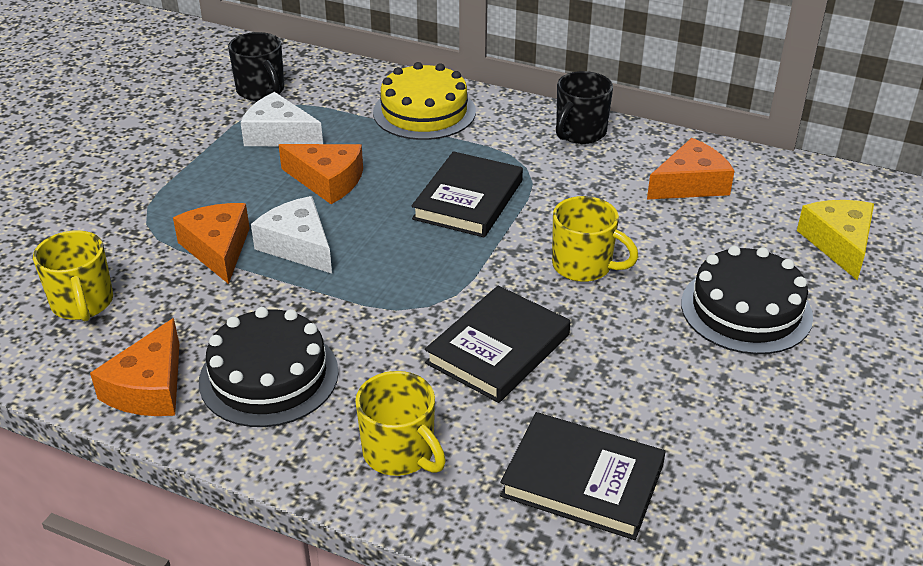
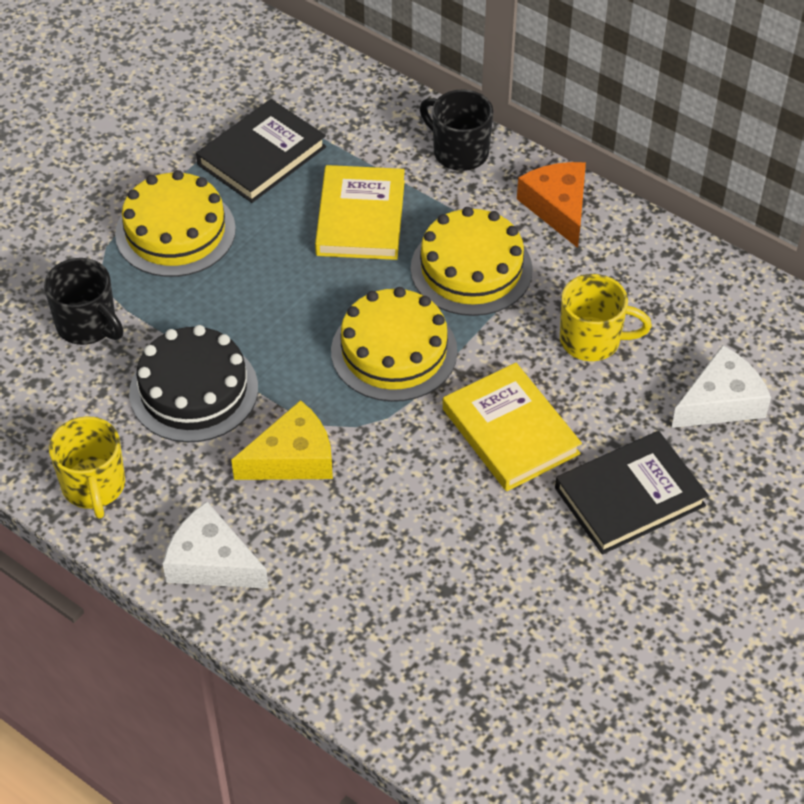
black book: 3 -> 2
black cake: 2 -> 1
orange cheese: 4 -> 1
yellow book: 0 -> 2
yellow cake: 1 -> 3
yellow mug: 3 -> 2

